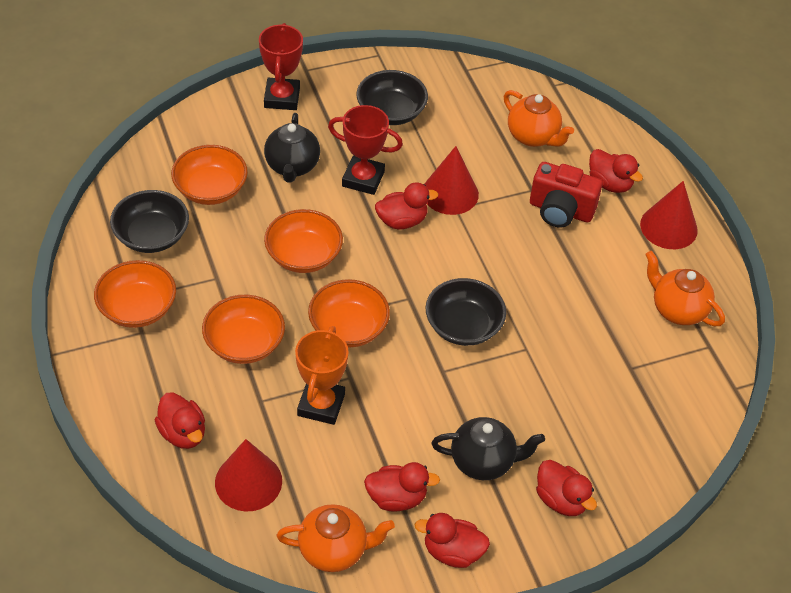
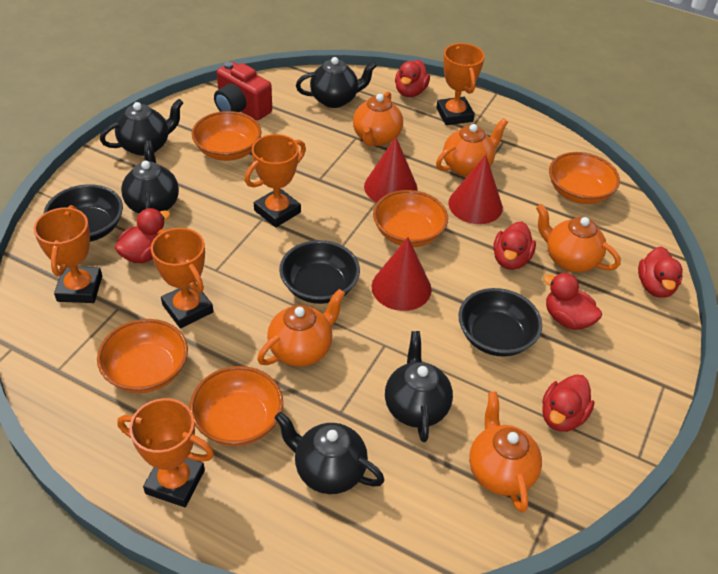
black teapot: 2 -> 5
orange teapot: 3 -> 5
orange trophy: 1 -> 5
red trophy: 2 -> 0

